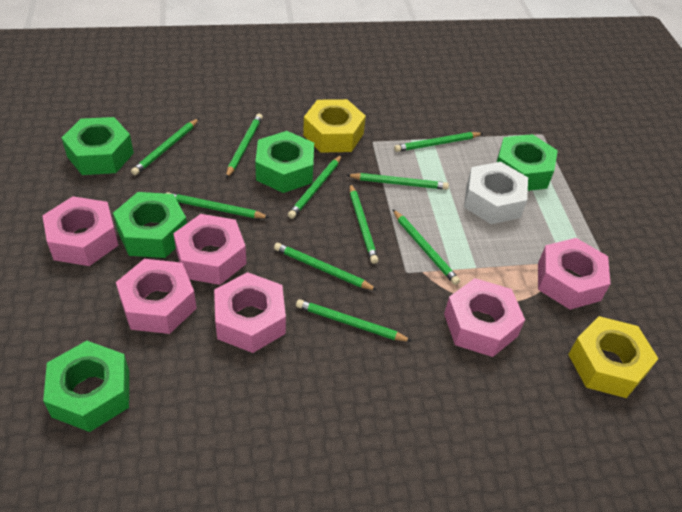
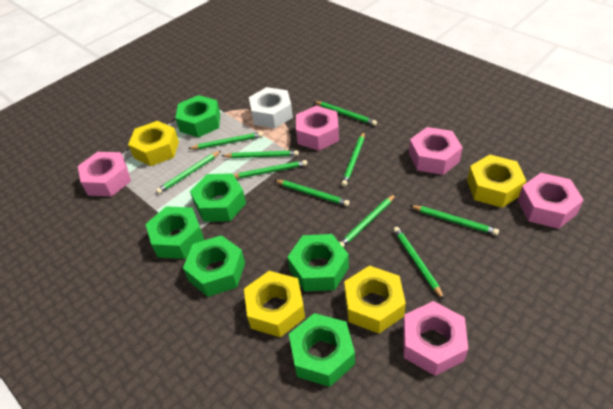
green nut: 5 -> 6
pink nut: 6 -> 5
yellow nut: 2 -> 4

